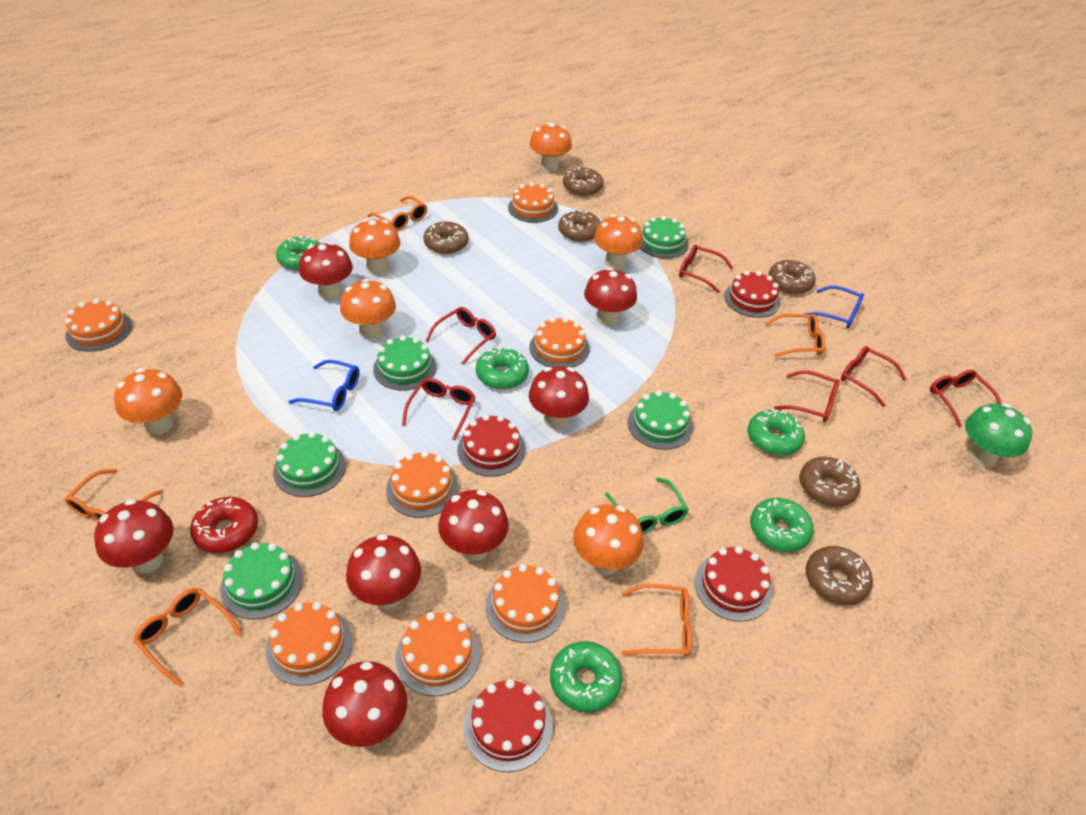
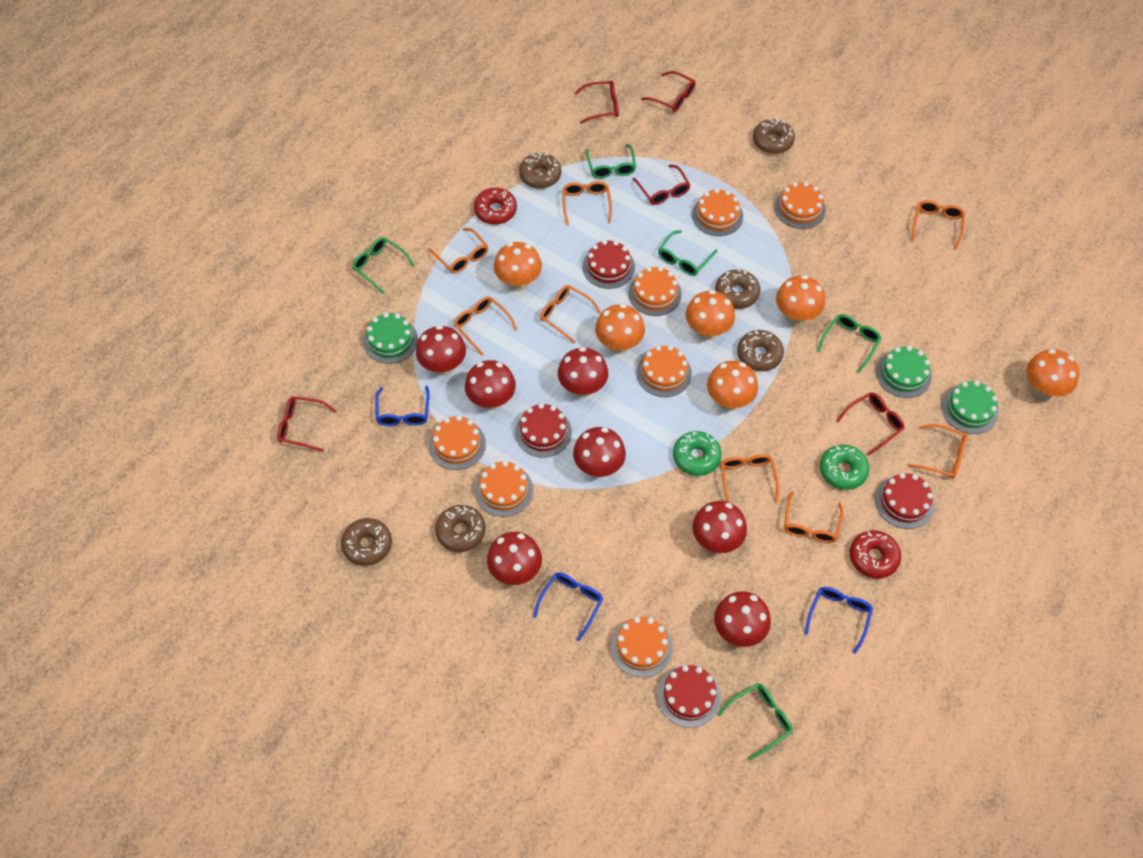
blue glasses: 2 -> 3
green cake: 5 -> 3
green donut: 5 -> 2
green glasses: 1 -> 5
green mushroom: 1 -> 0
orange glasses: 5 -> 8
red donut: 1 -> 2
red glasses: 6 -> 5

